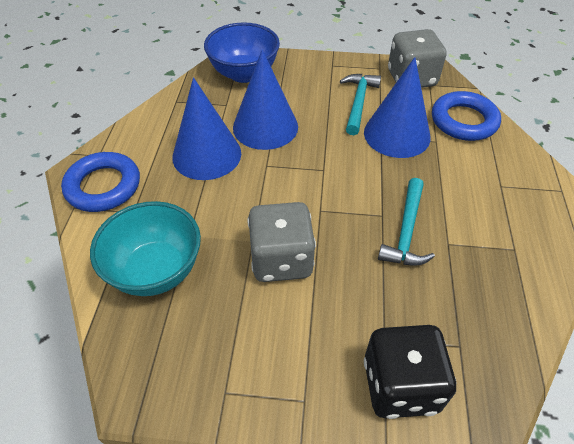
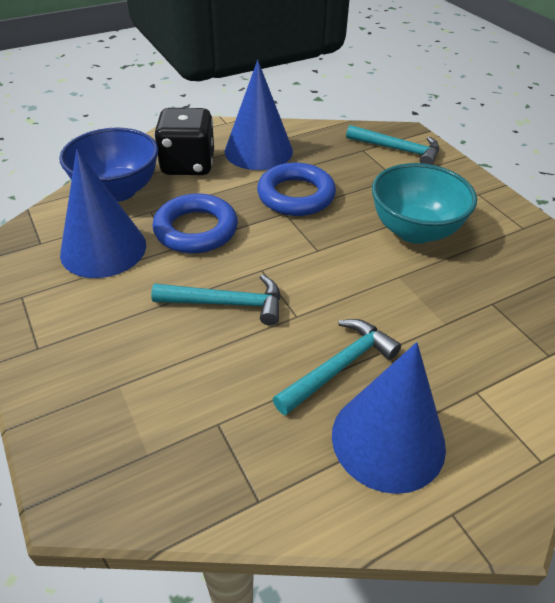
grey dice: 2 -> 0
turquoise hammer: 2 -> 3

